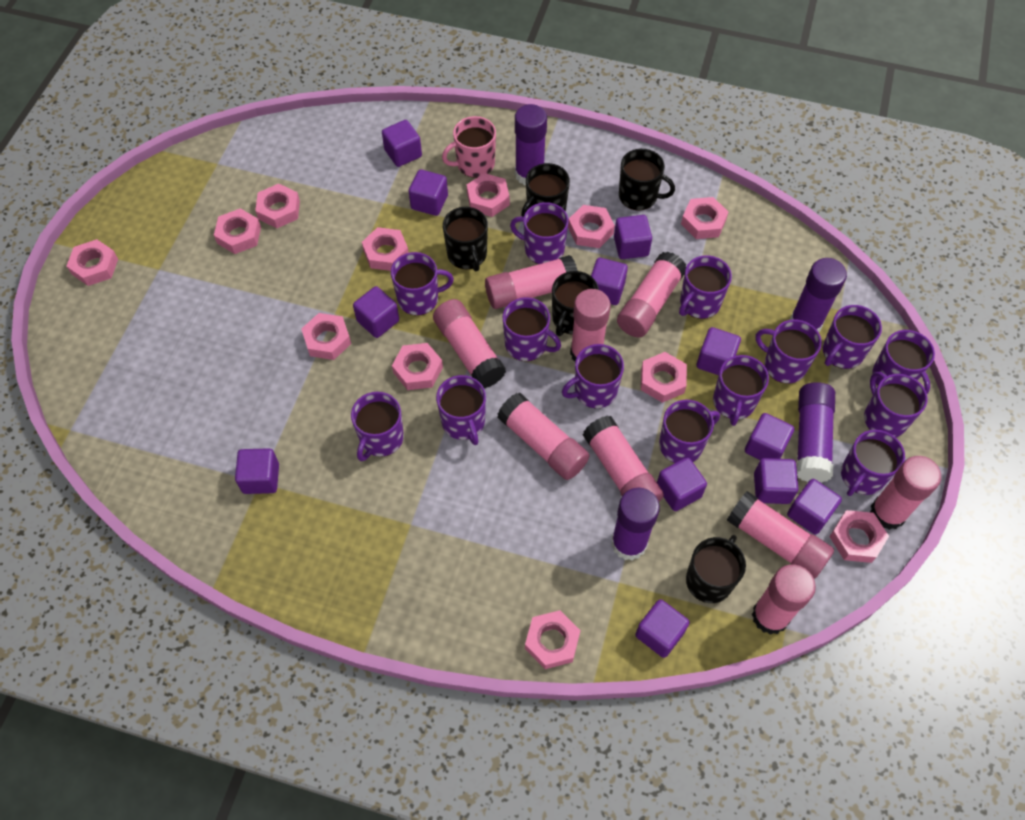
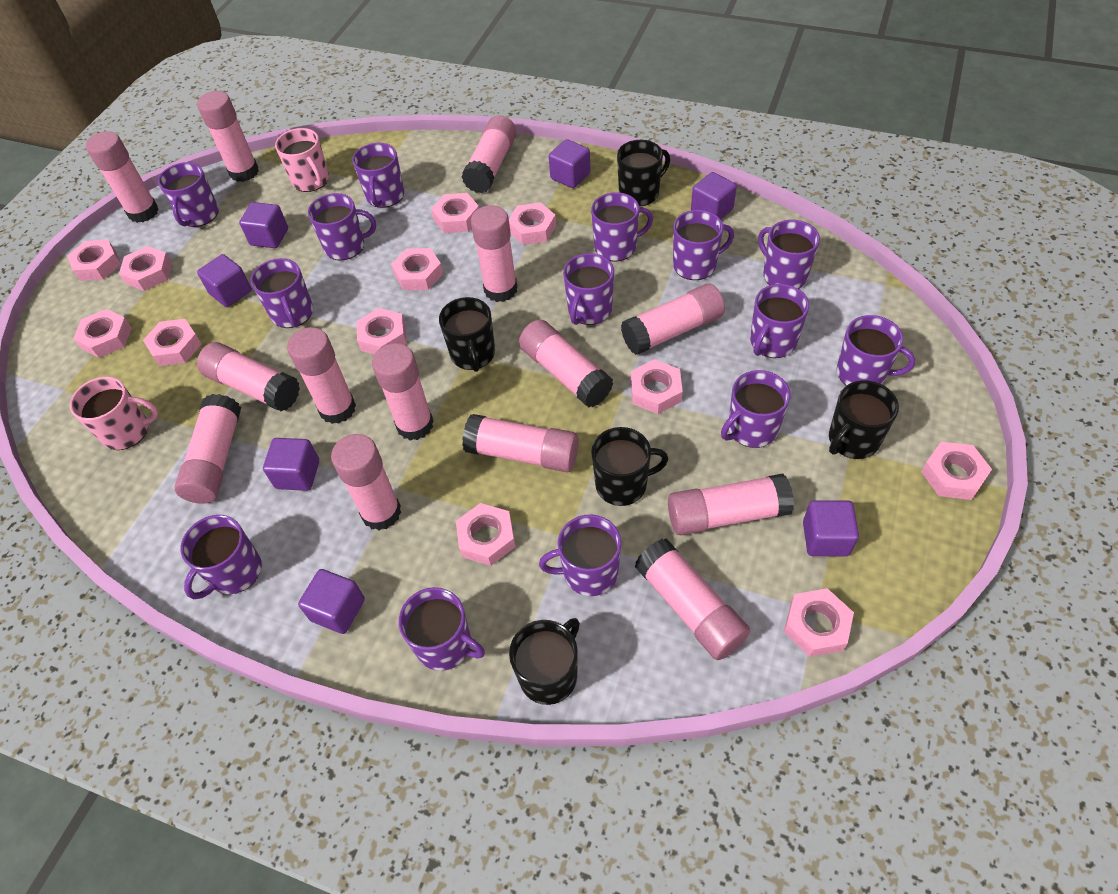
pink glue stick: 9 -> 14
pink mug: 1 -> 2
purple cube: 12 -> 7
purple glue stick: 4 -> 0

